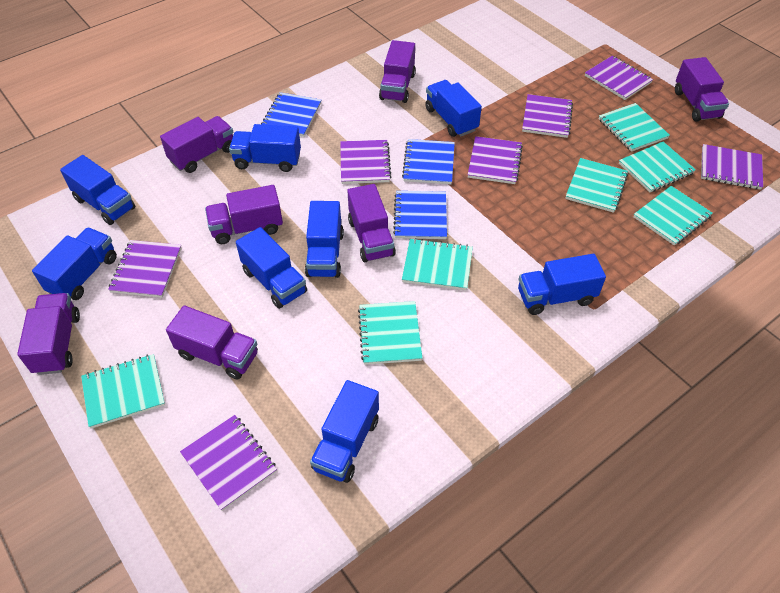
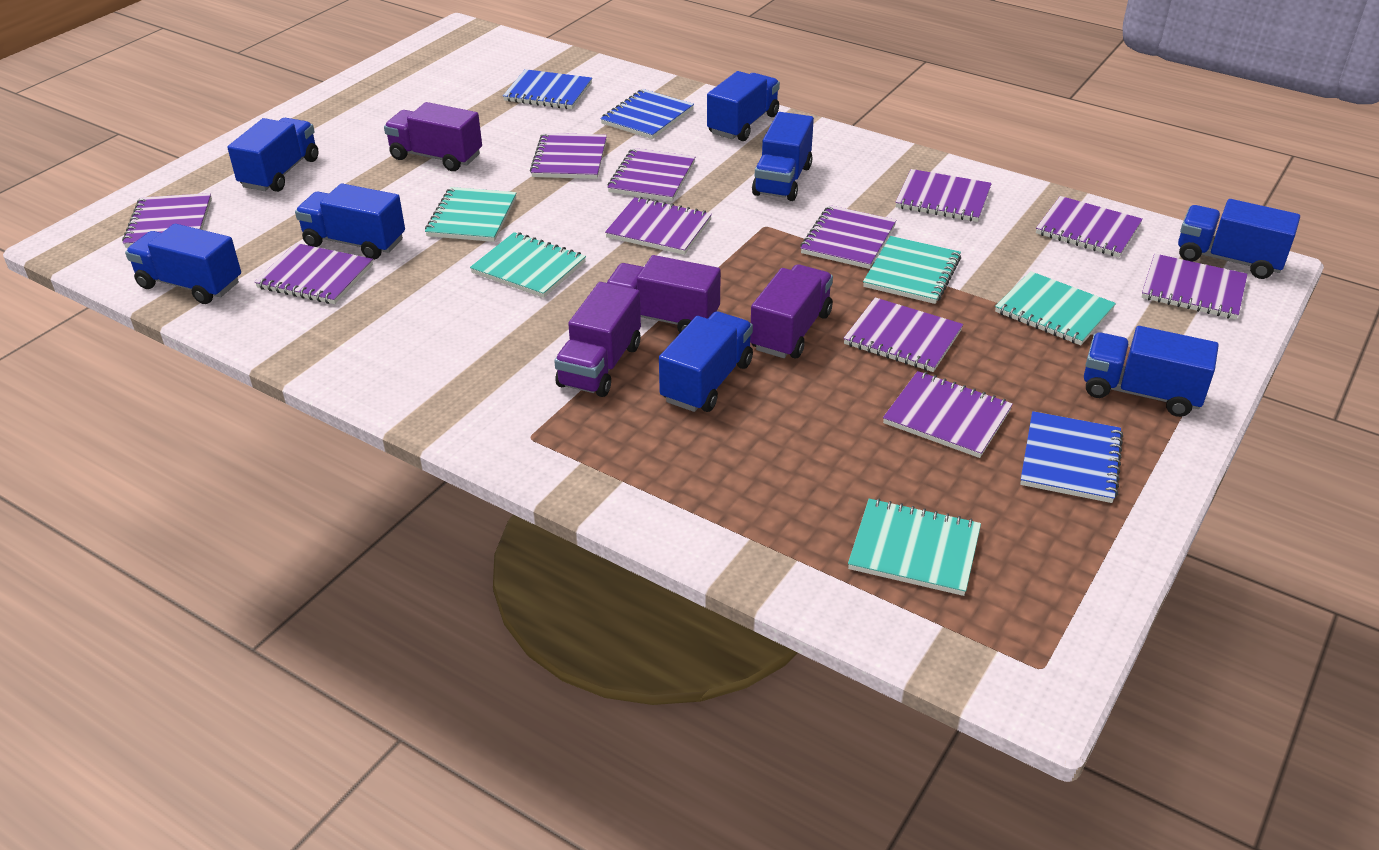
purple notebook: 7 -> 11
purple truck: 7 -> 4
turquoise notebook: 7 -> 5

